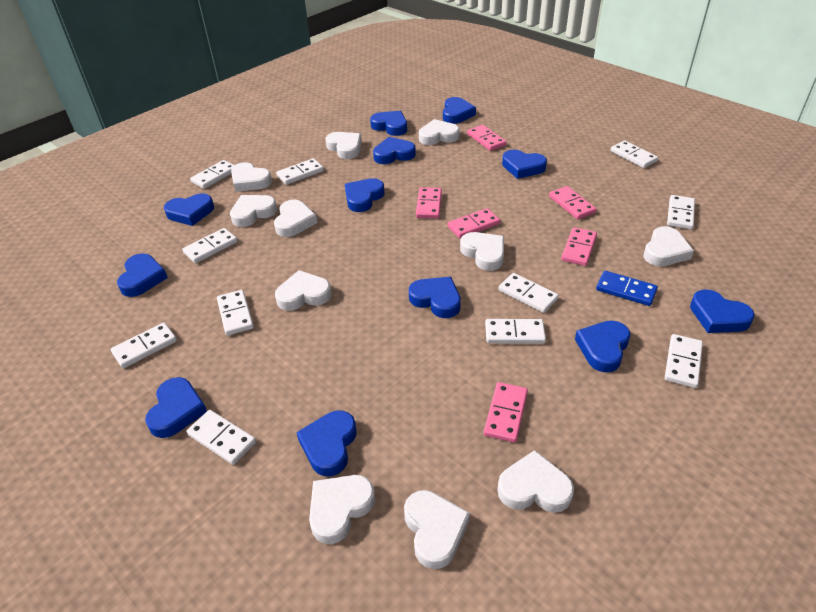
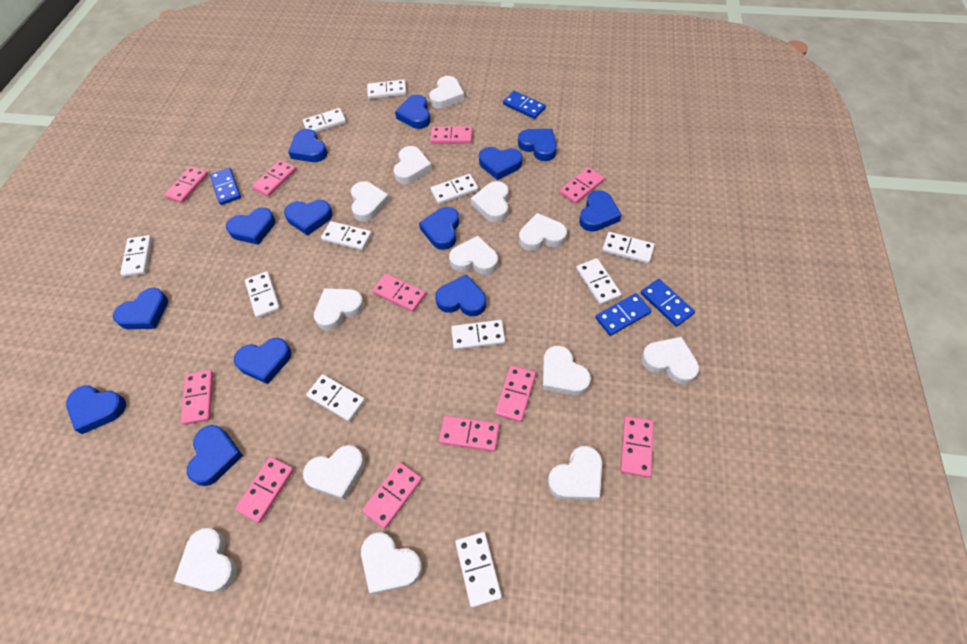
blue domino: 1 -> 4
blue heart: 12 -> 13
pink domino: 6 -> 11
white heart: 11 -> 13

